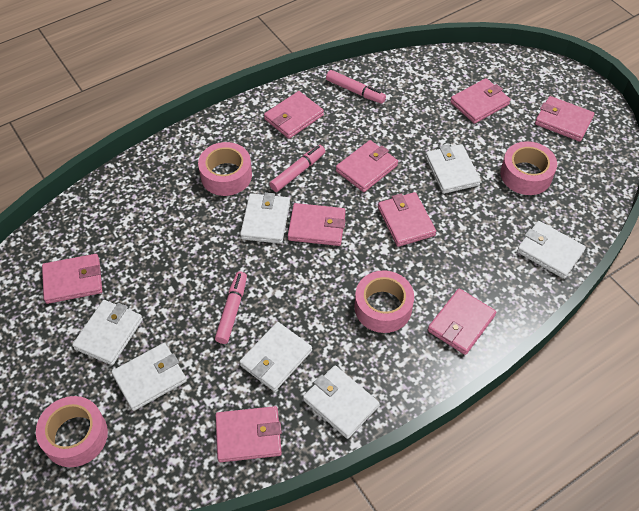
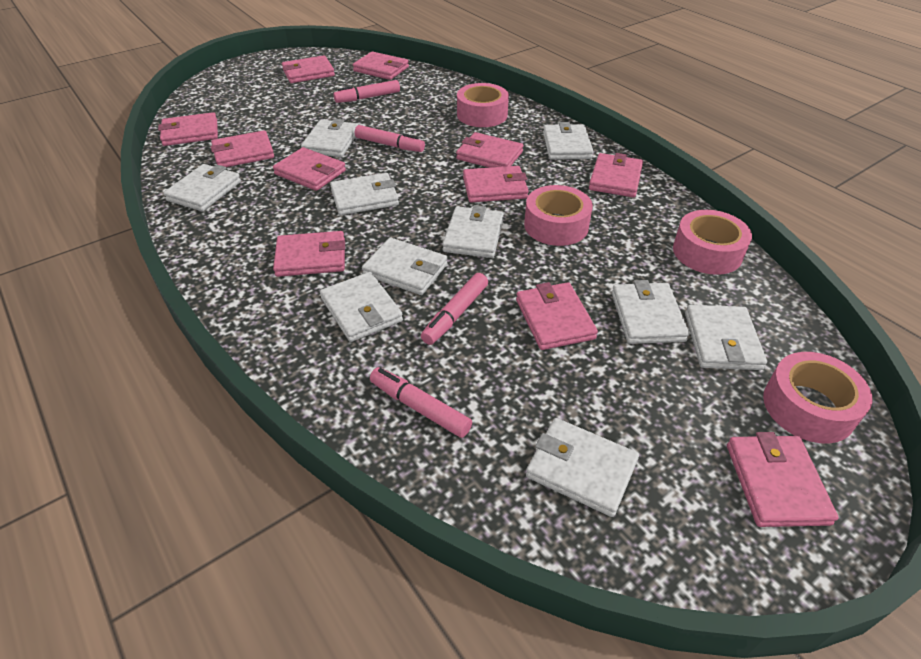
pink marker: 3 -> 4
pink wallet: 9 -> 11
white wallet: 7 -> 10

